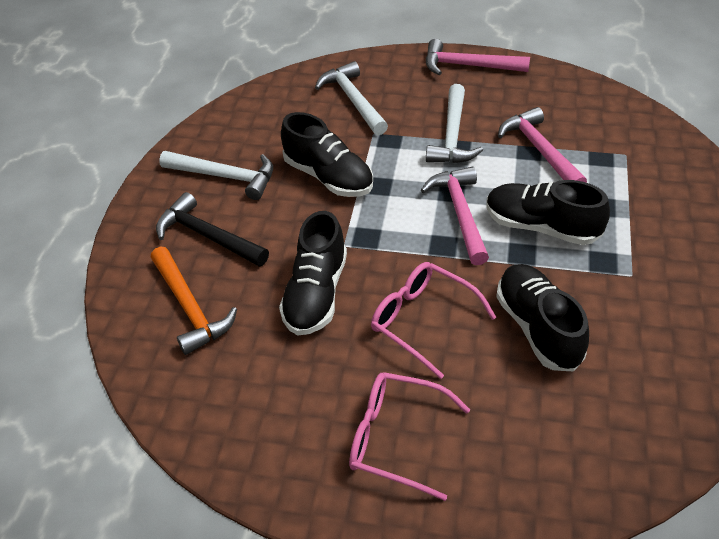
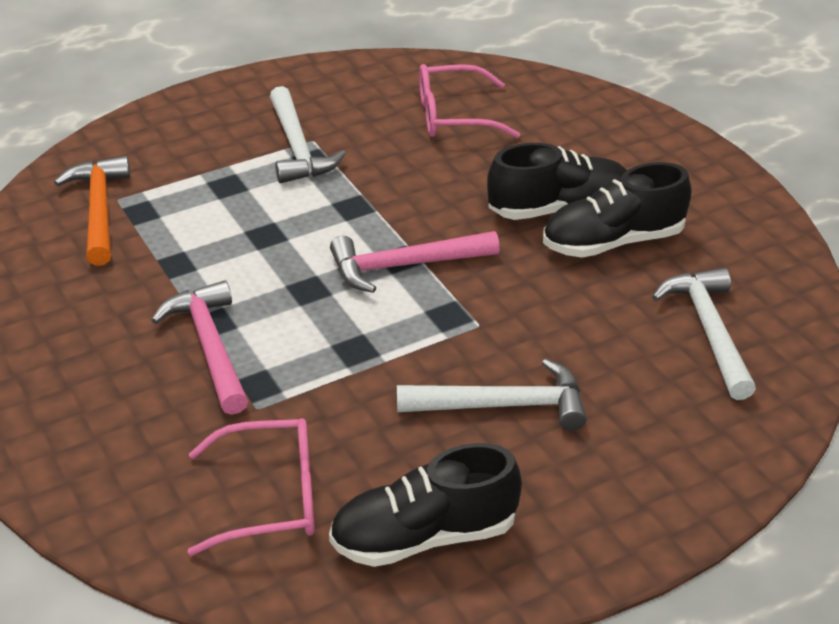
black hammer: 1 -> 0
black shoe: 4 -> 3
pink hammer: 3 -> 2

